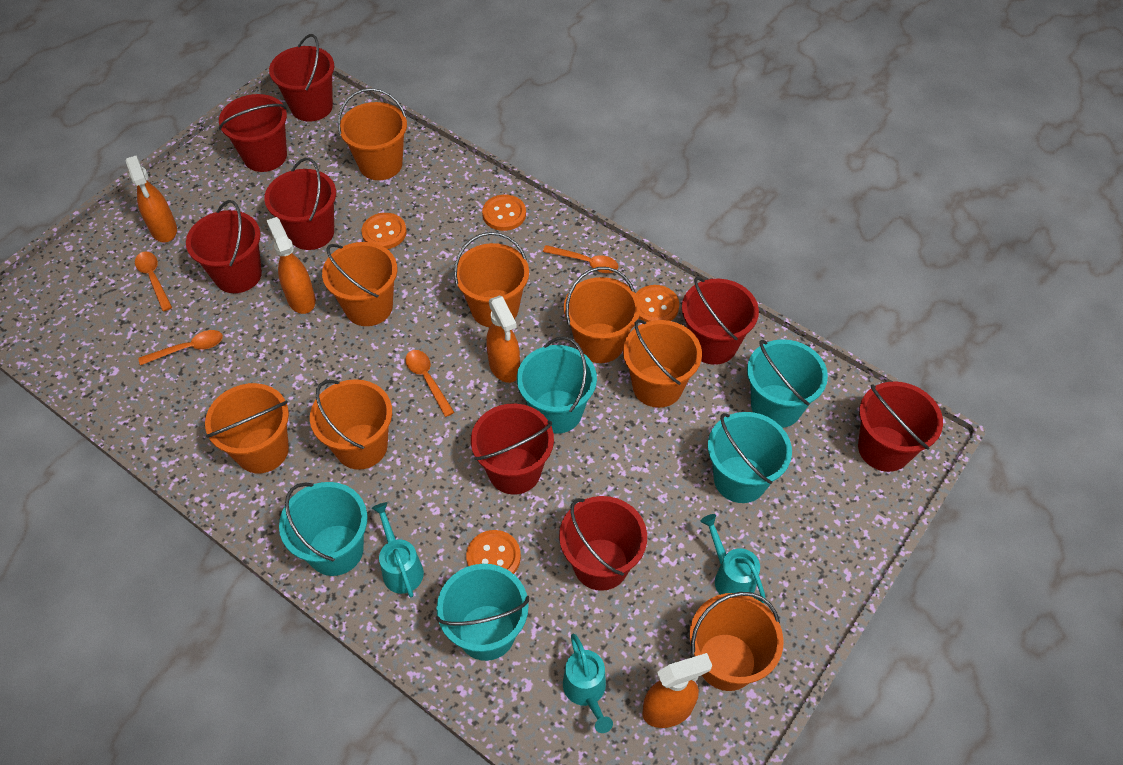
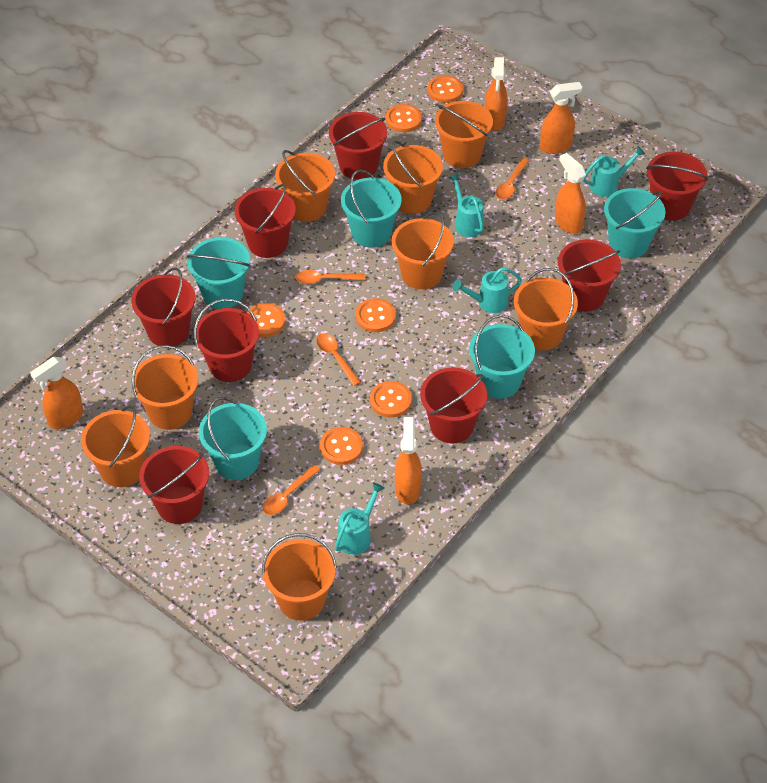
orange button: 4 -> 6
orange spray bottle: 4 -> 5
turquoise watering can: 3 -> 4

